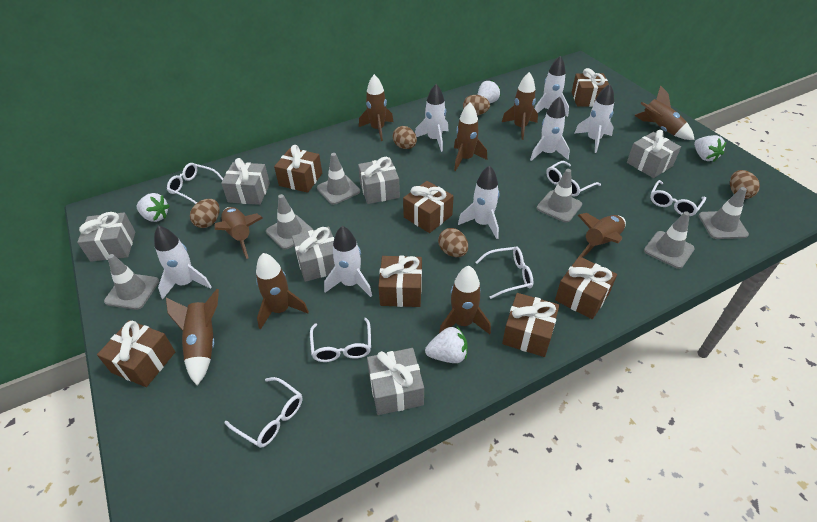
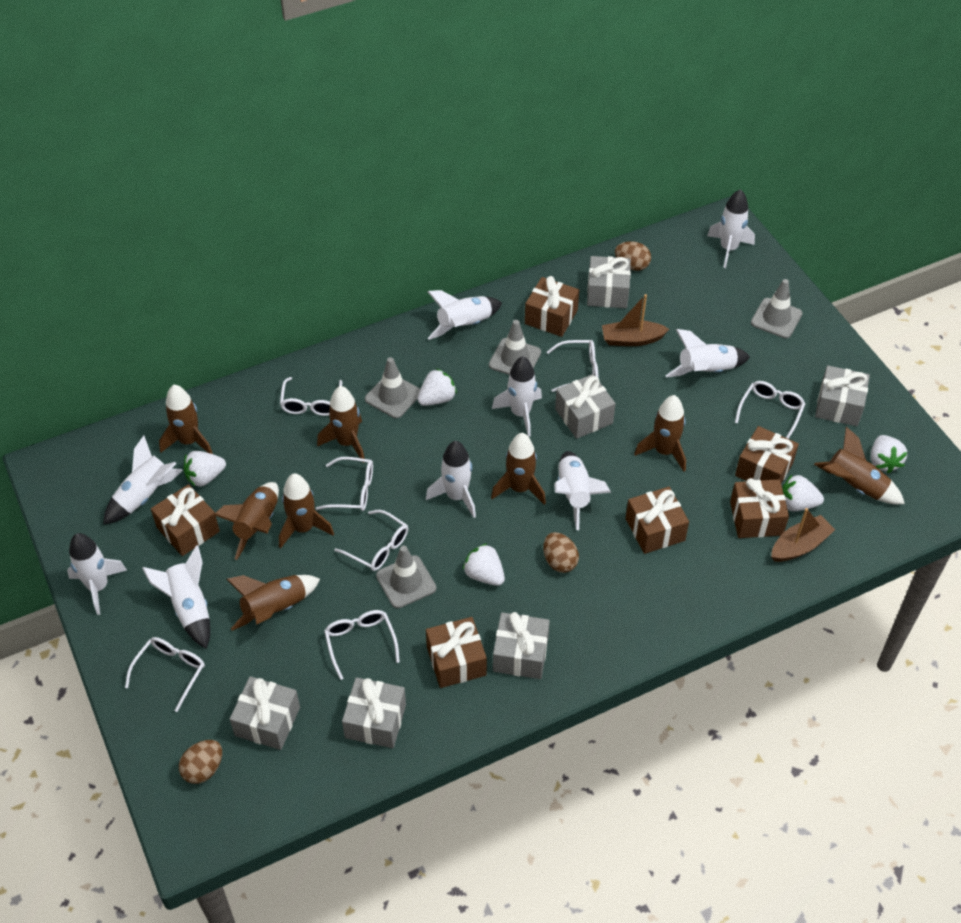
brown boat: 0 -> 2
brown egg: 5 -> 3
brown gift: 7 -> 6
brown rocket: 9 -> 8
grey traffic cone: 6 -> 4
white glasses: 6 -> 7
white rocket: 7 -> 9
white strawberry: 4 -> 5

